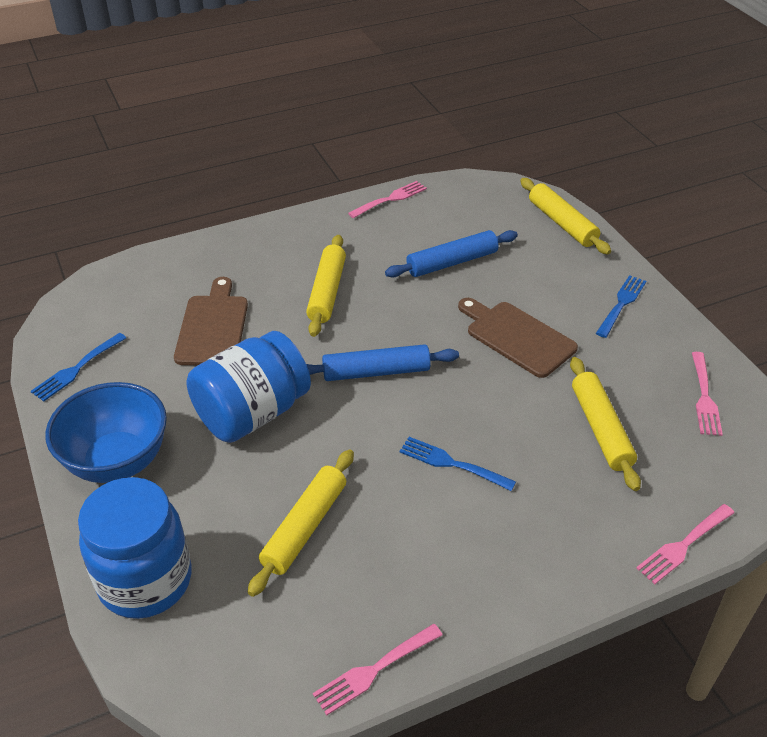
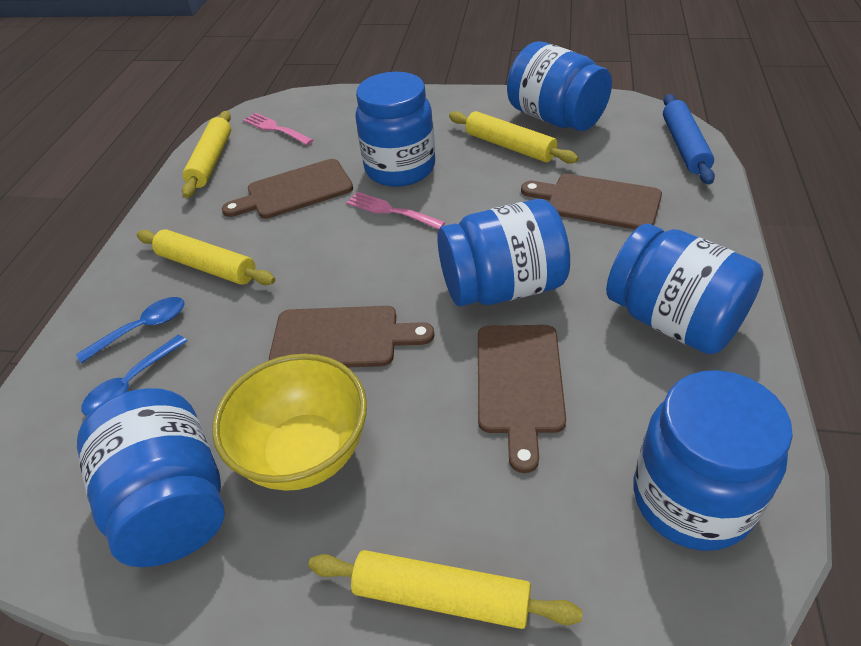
blue bowl: 1 -> 0
blue fork: 3 -> 0
blue jar: 2 -> 6
blue rolling pin: 2 -> 1
blue spoon: 0 -> 2
brown cutting board: 2 -> 4
pink fork: 4 -> 2
yellow bowl: 0 -> 1

